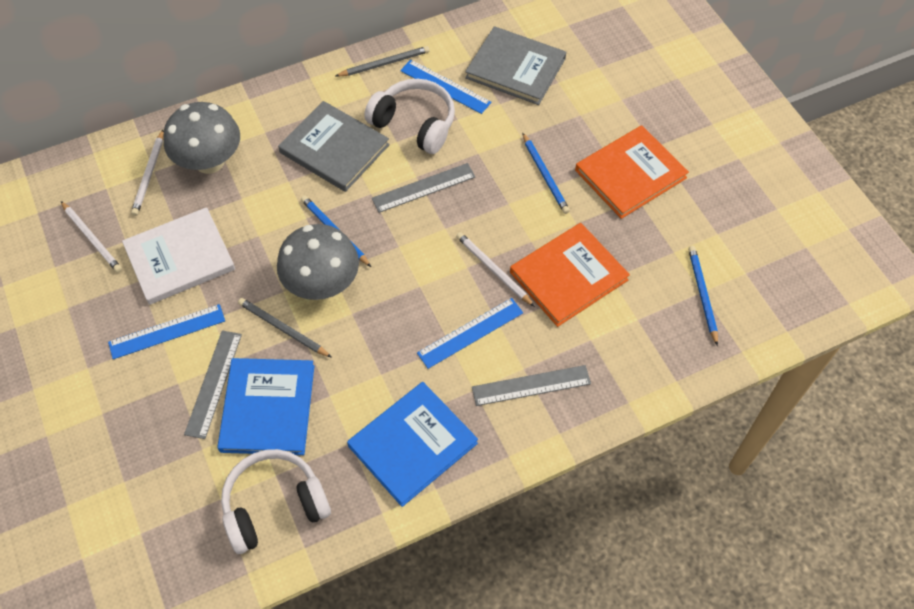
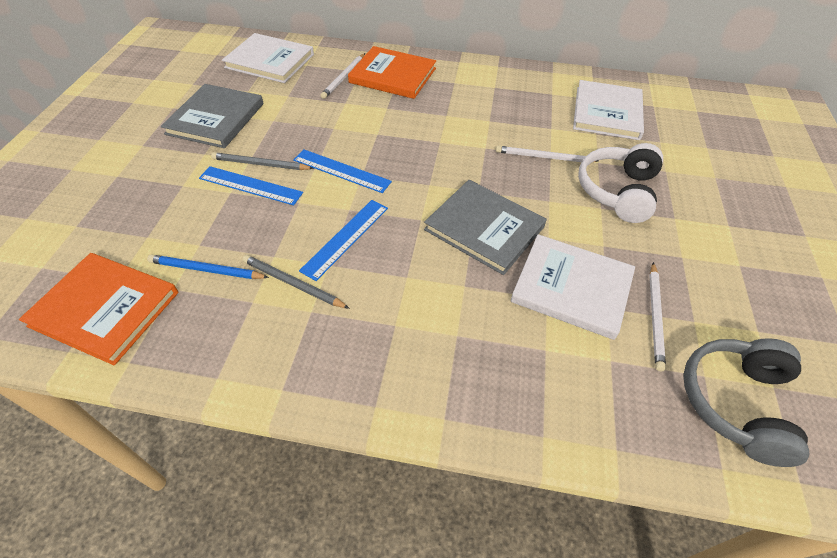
blue book: 2 -> 0
blue pencil: 3 -> 1
grey headphones: 0 -> 1
grey mushroom: 2 -> 0
grey ruler: 3 -> 0
white book: 1 -> 3
white headphones: 2 -> 1

